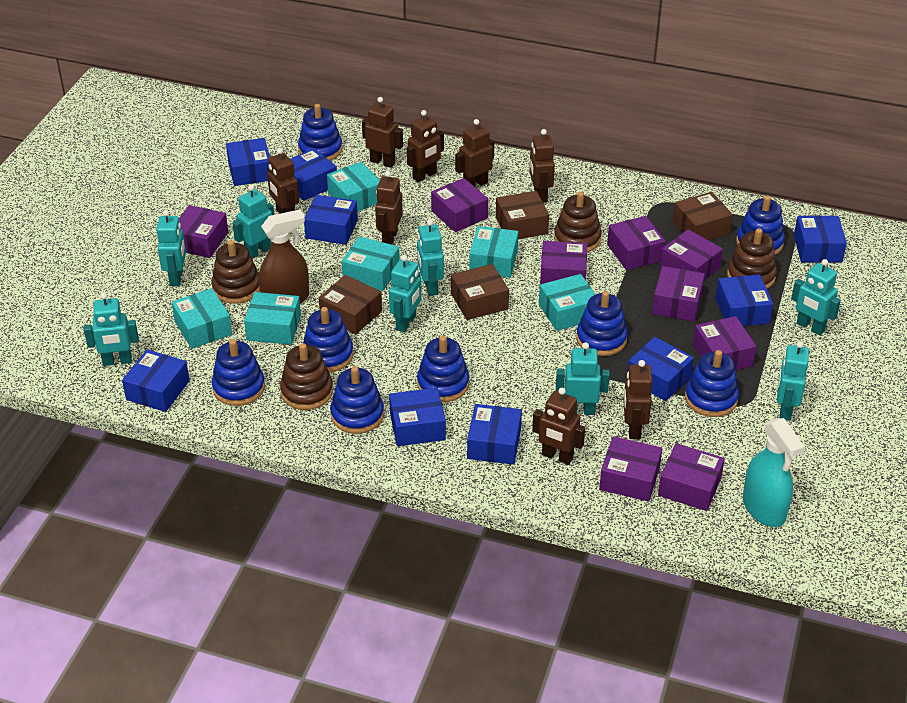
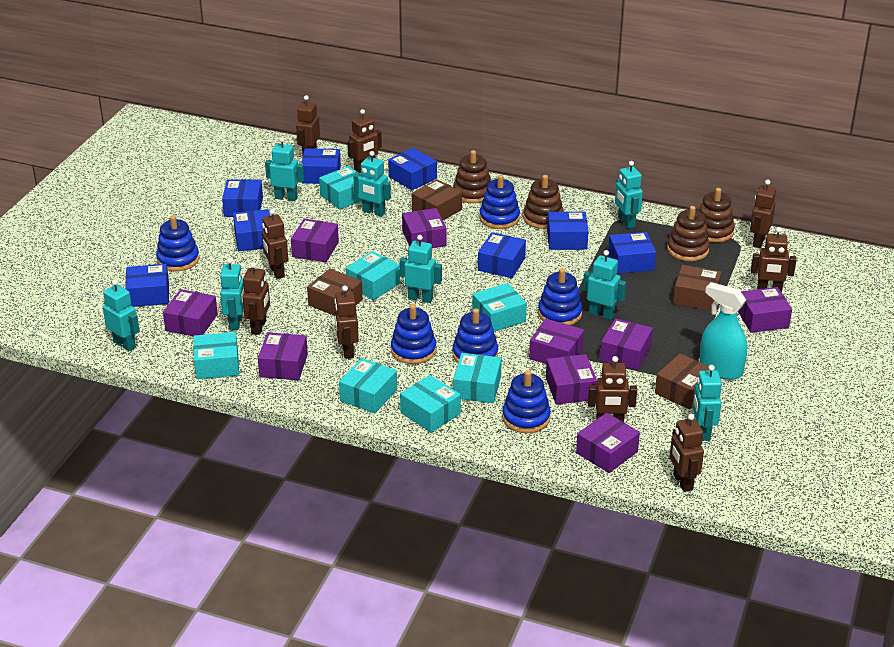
blue box: 9 -> 8
blue stacking toy: 8 -> 6
brown robot: 8 -> 9
brown spray bottle: 1 -> 0
turquoise box: 6 -> 7

